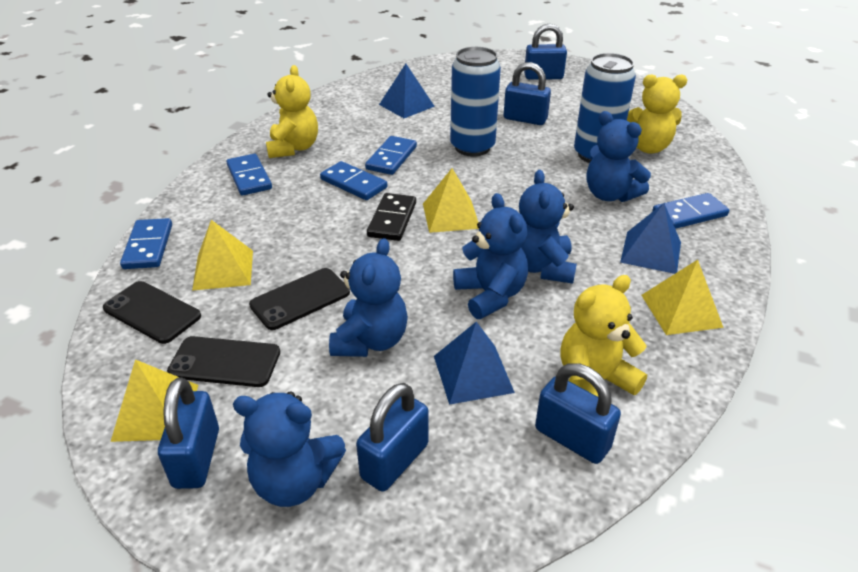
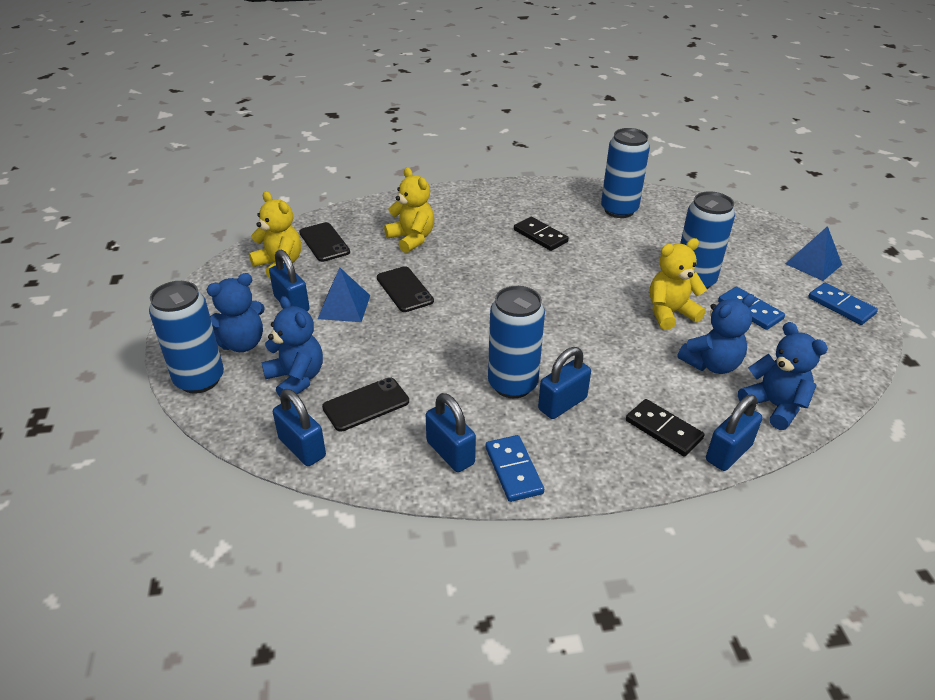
black domino: 1 -> 2
blue can: 2 -> 4
blue domino: 5 -> 3
blue pyramid: 3 -> 2
blue teddy bear: 5 -> 4
yellow pyramid: 4 -> 0

